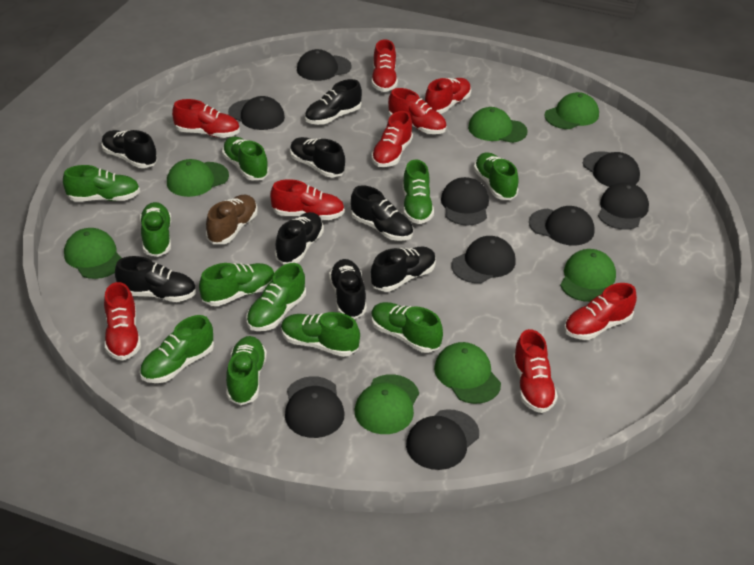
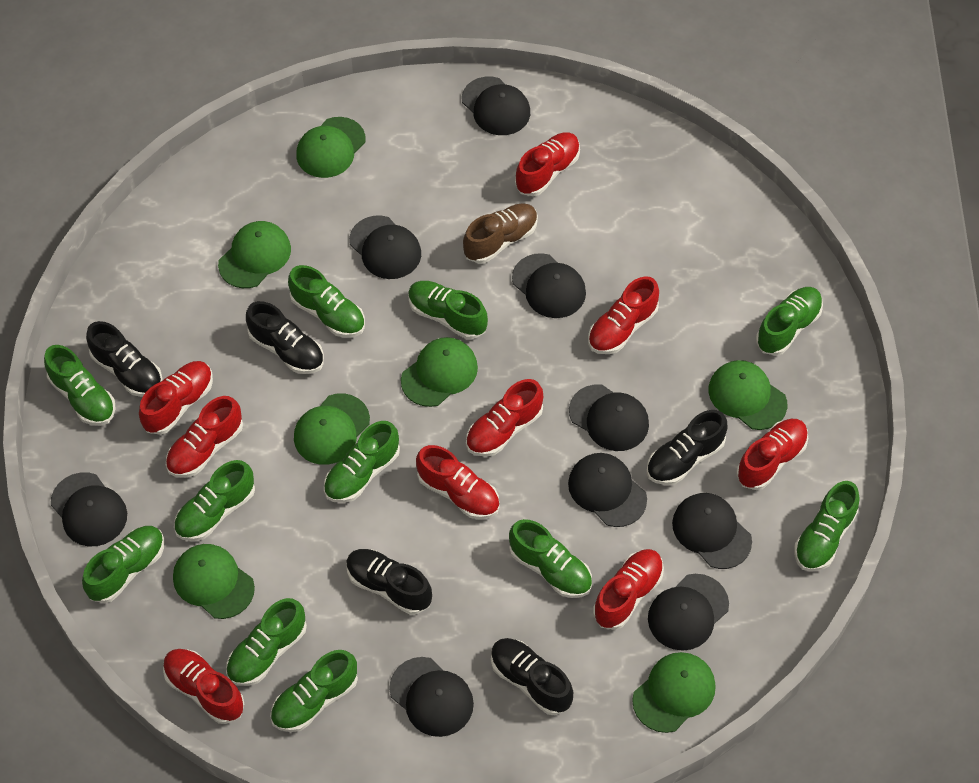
black shoe: 8 -> 5

